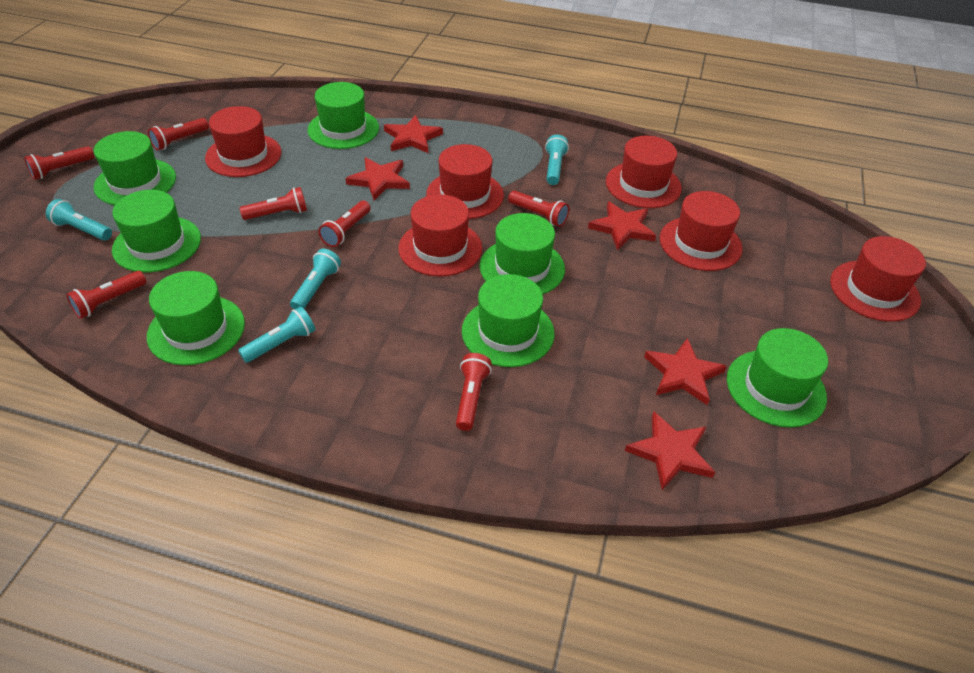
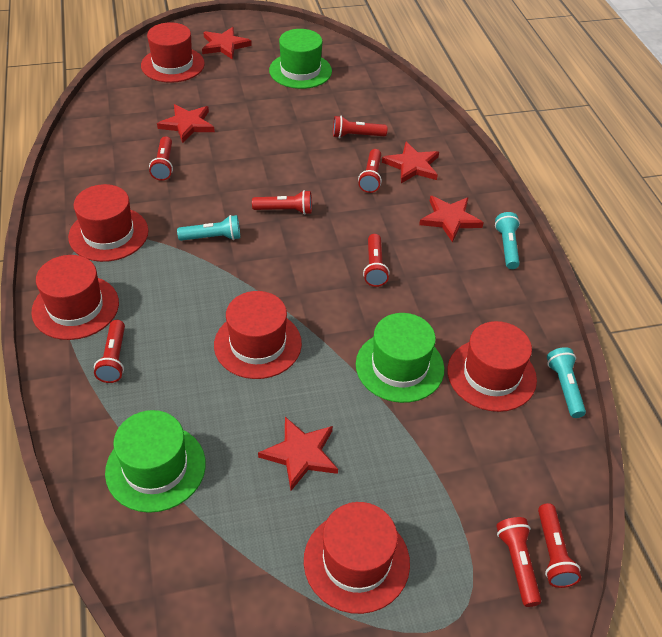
green hat: 7 -> 3
red flashlight: 7 -> 8
turquoise flashlight: 4 -> 3

